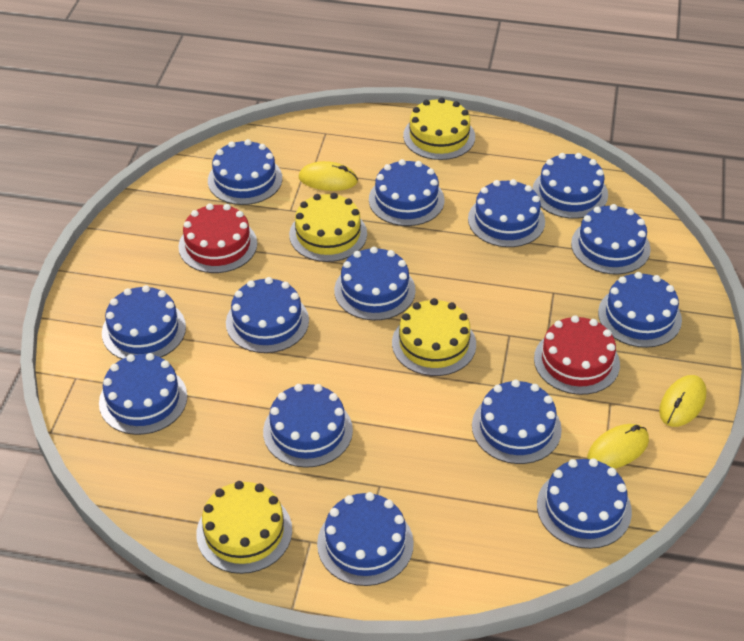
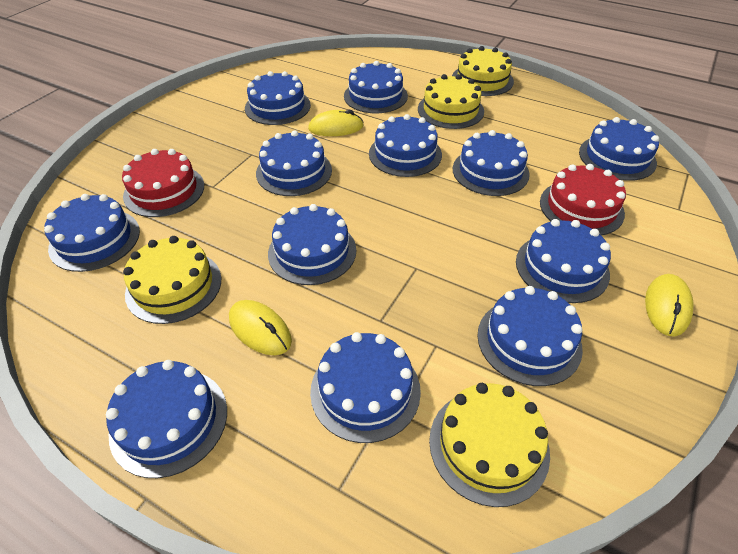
blue cake: 14 -> 12

